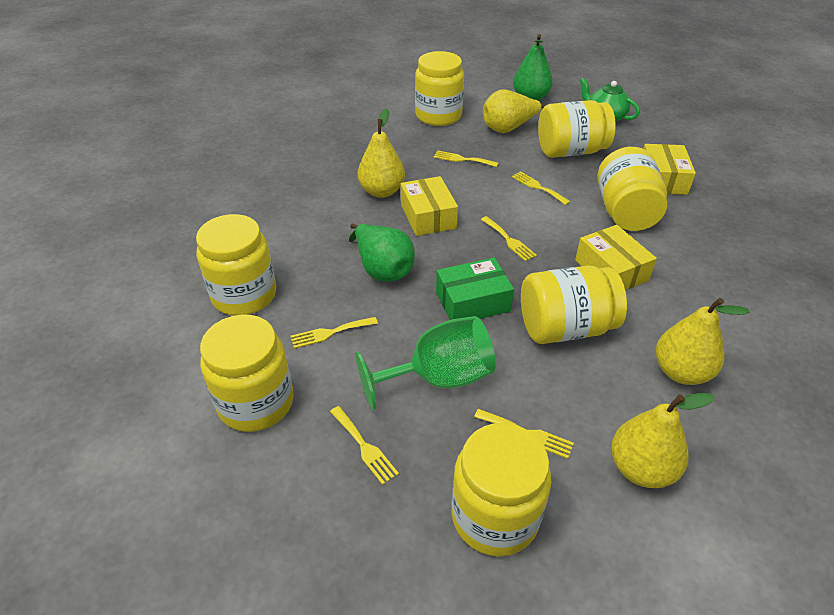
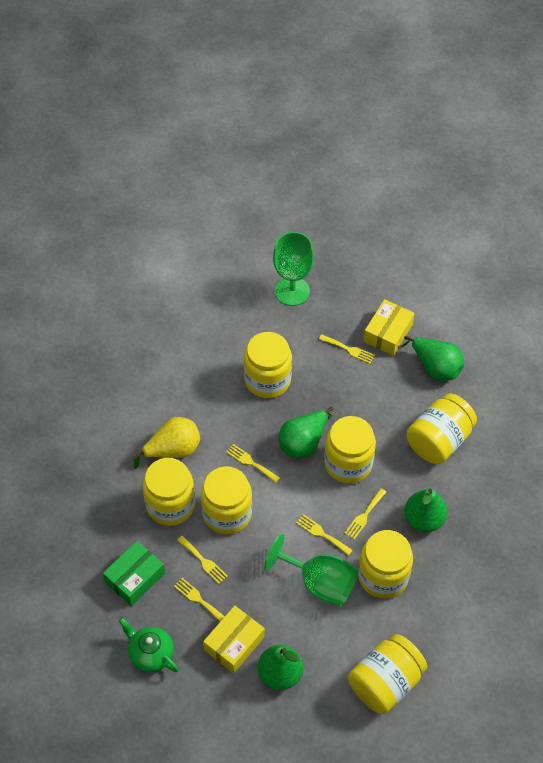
green goblet: 1 -> 2
green pear: 2 -> 4
yellow box: 3 -> 2
yellow pear: 4 -> 1

